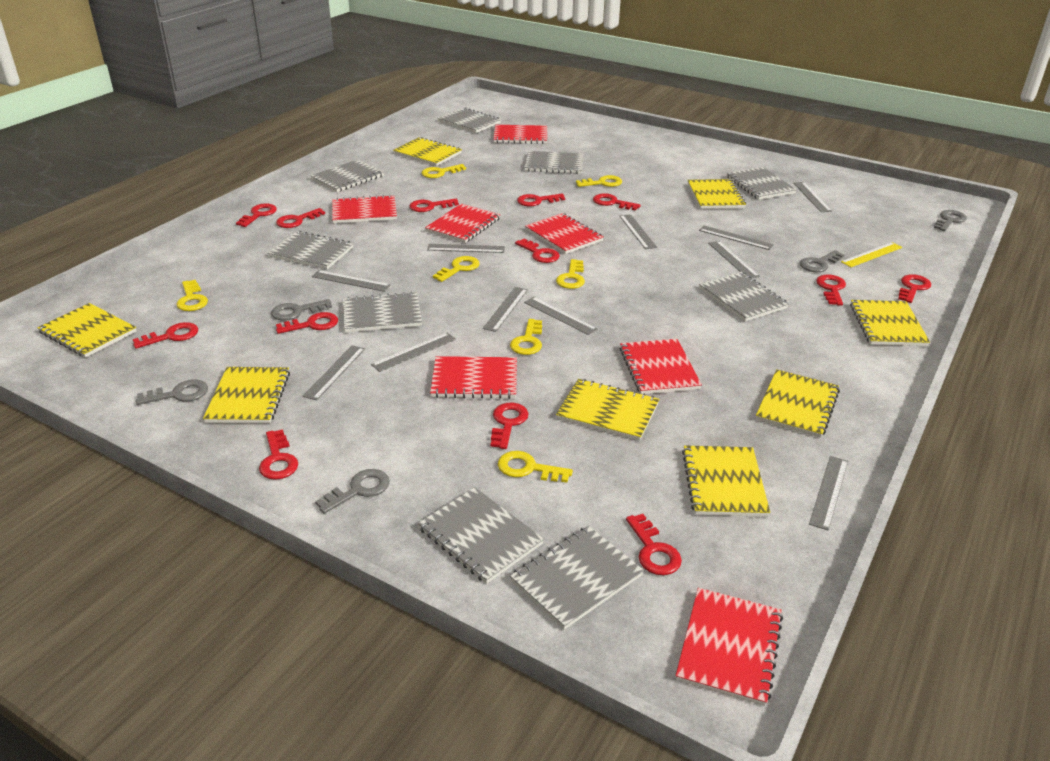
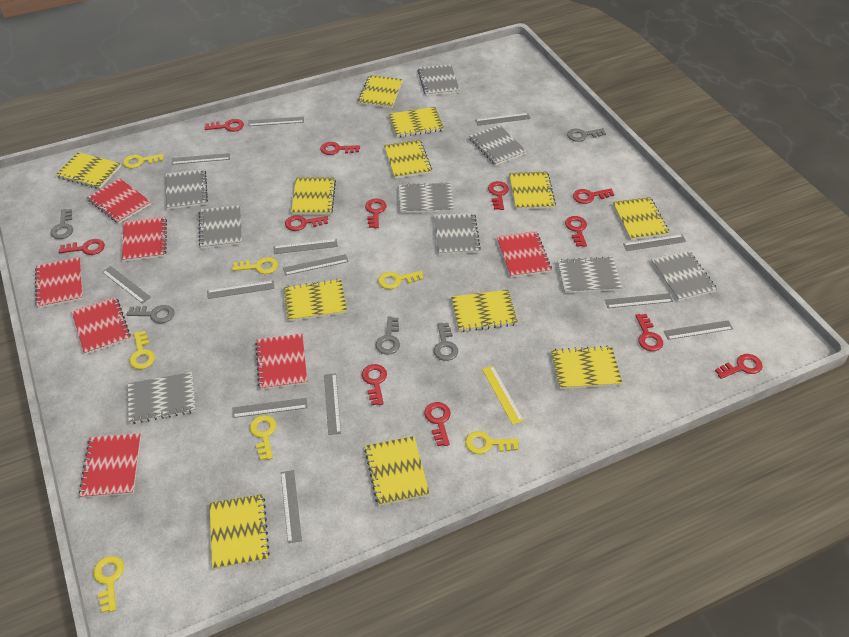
grey ruler: 11 -> 13
red key: 13 -> 12
yellow notebook: 8 -> 12

